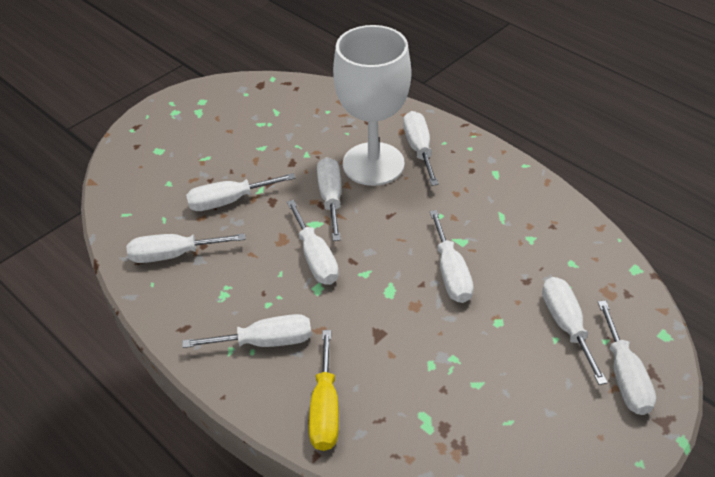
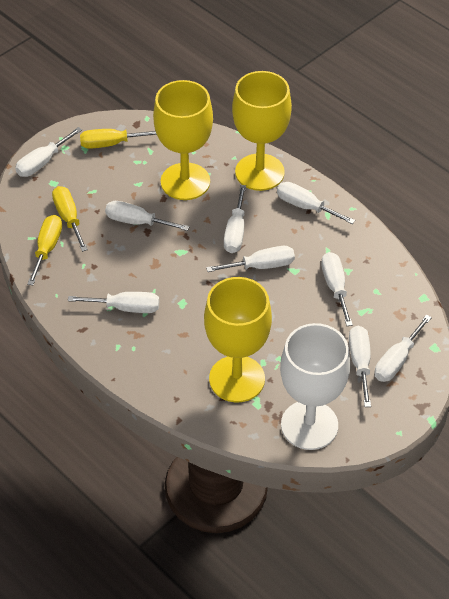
yellow goblet: 0 -> 3
yellow screwdriver: 1 -> 3

